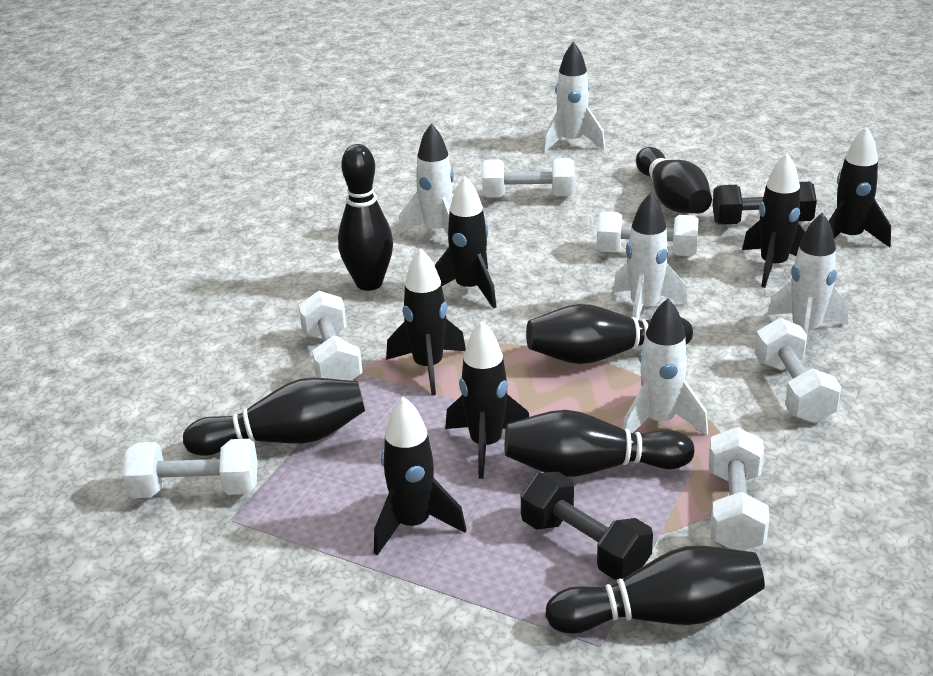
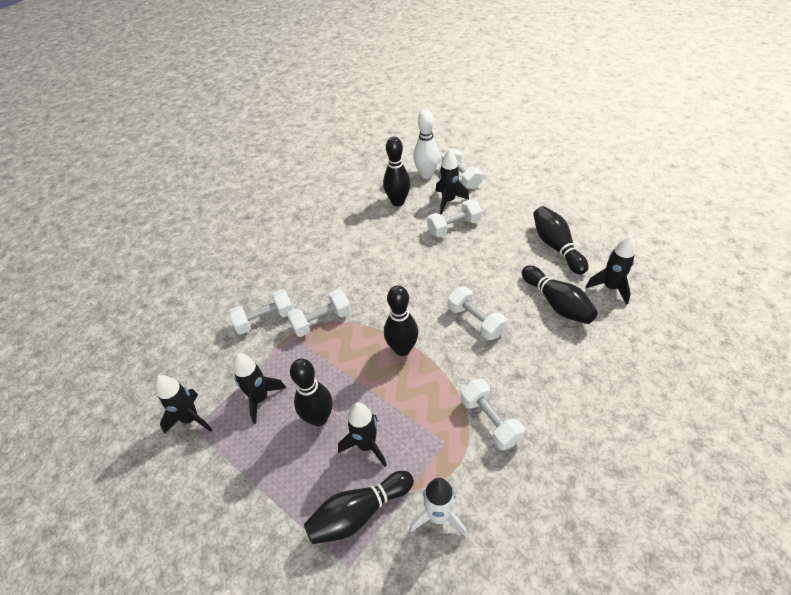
black dumbbell: 2 -> 0
black rocket: 6 -> 5
white bowling pin: 0 -> 1
white rocket: 5 -> 1

